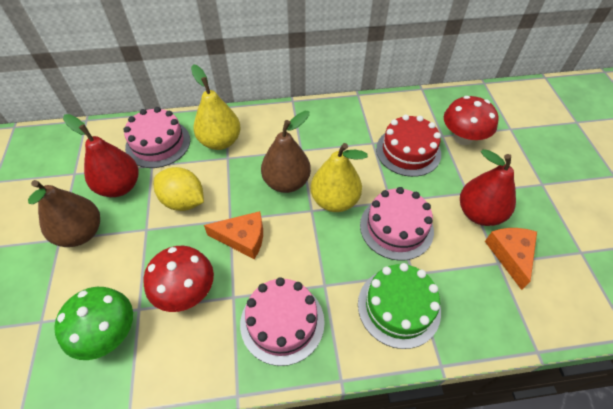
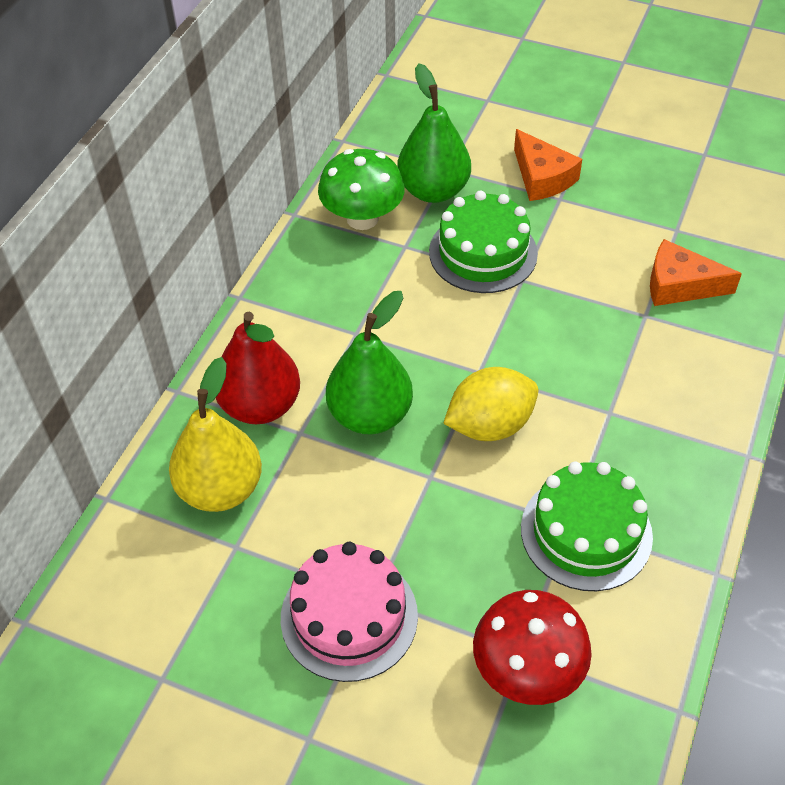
brown pear: 2 -> 0
green cake: 1 -> 2
green pear: 0 -> 2
pink cake: 3 -> 1
red cake: 1 -> 0
red mushroom: 2 -> 1
red pear: 2 -> 1
yellow pear: 2 -> 1

